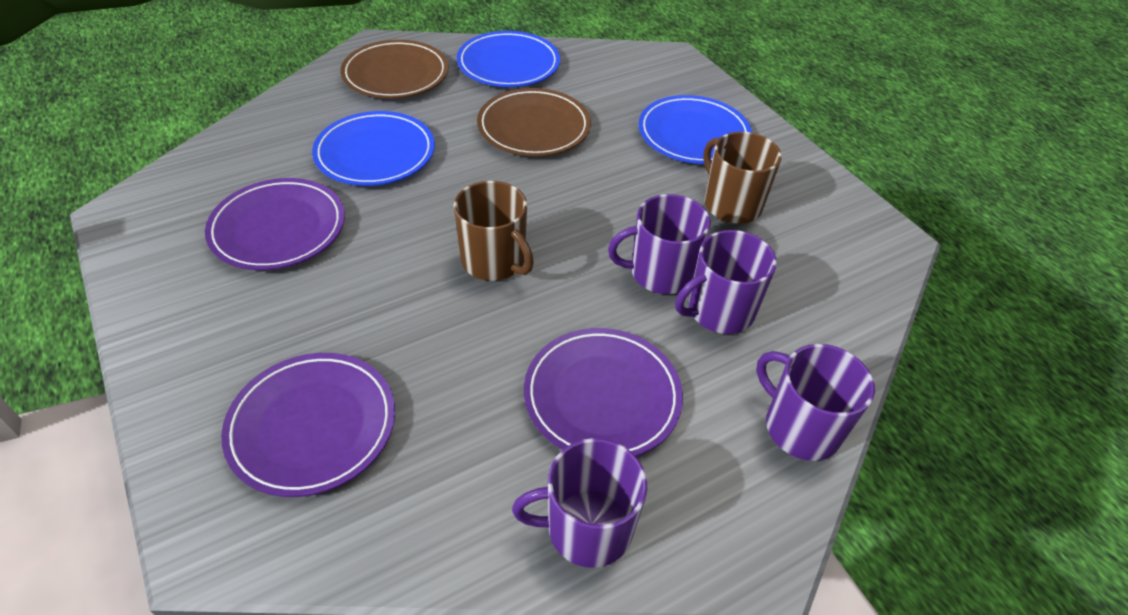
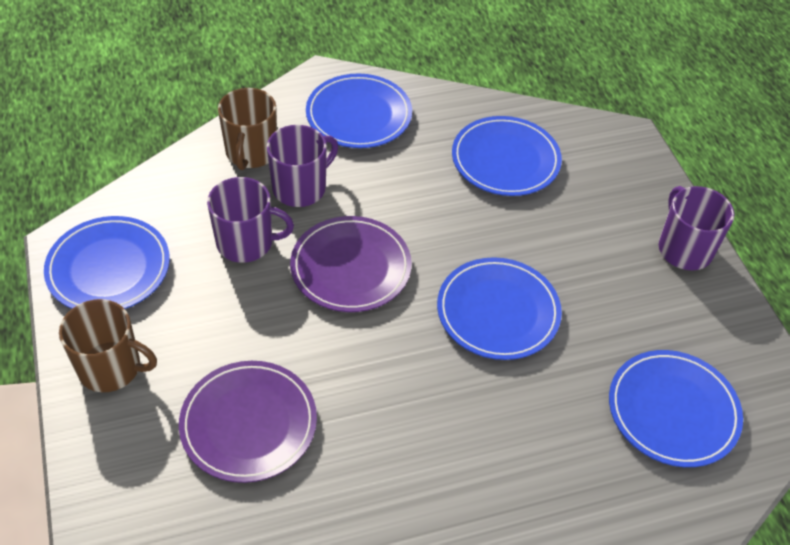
blue plate: 3 -> 5
brown plate: 2 -> 0
purple mug: 4 -> 3
purple plate: 3 -> 2

